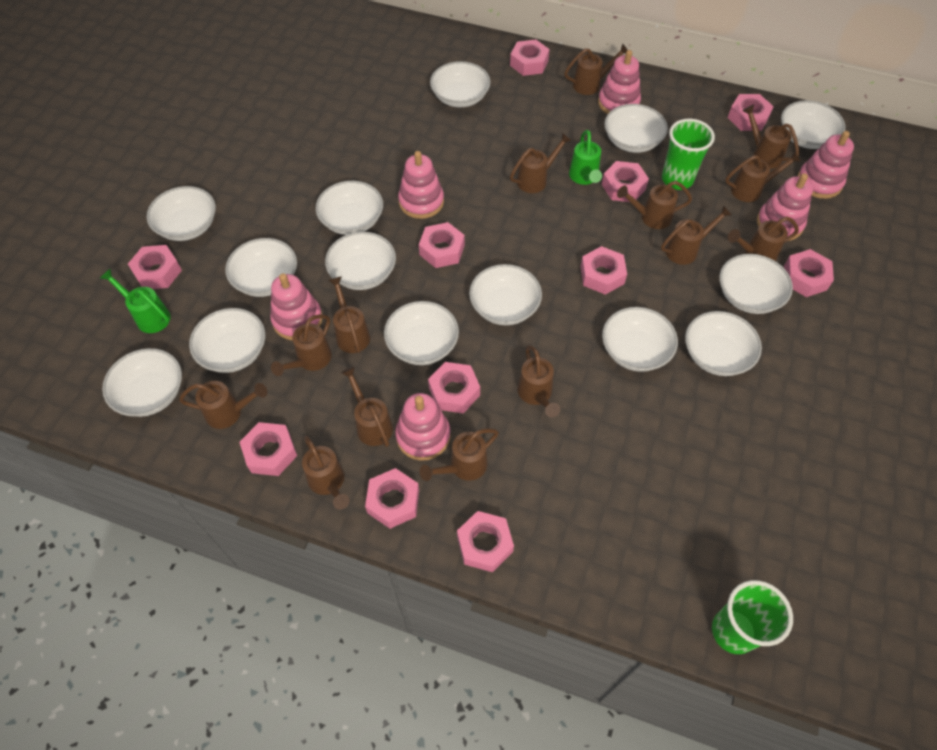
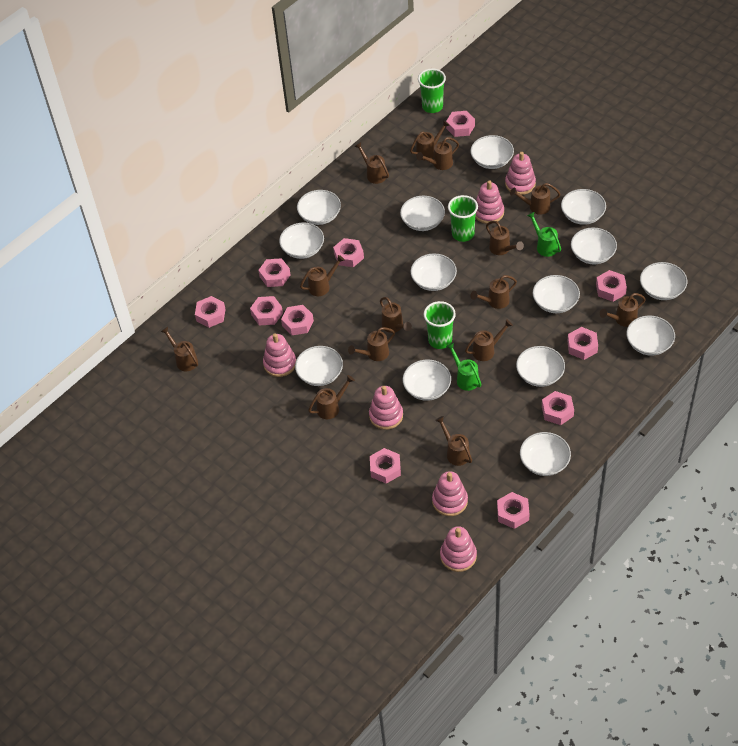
green cup: 2 -> 3

